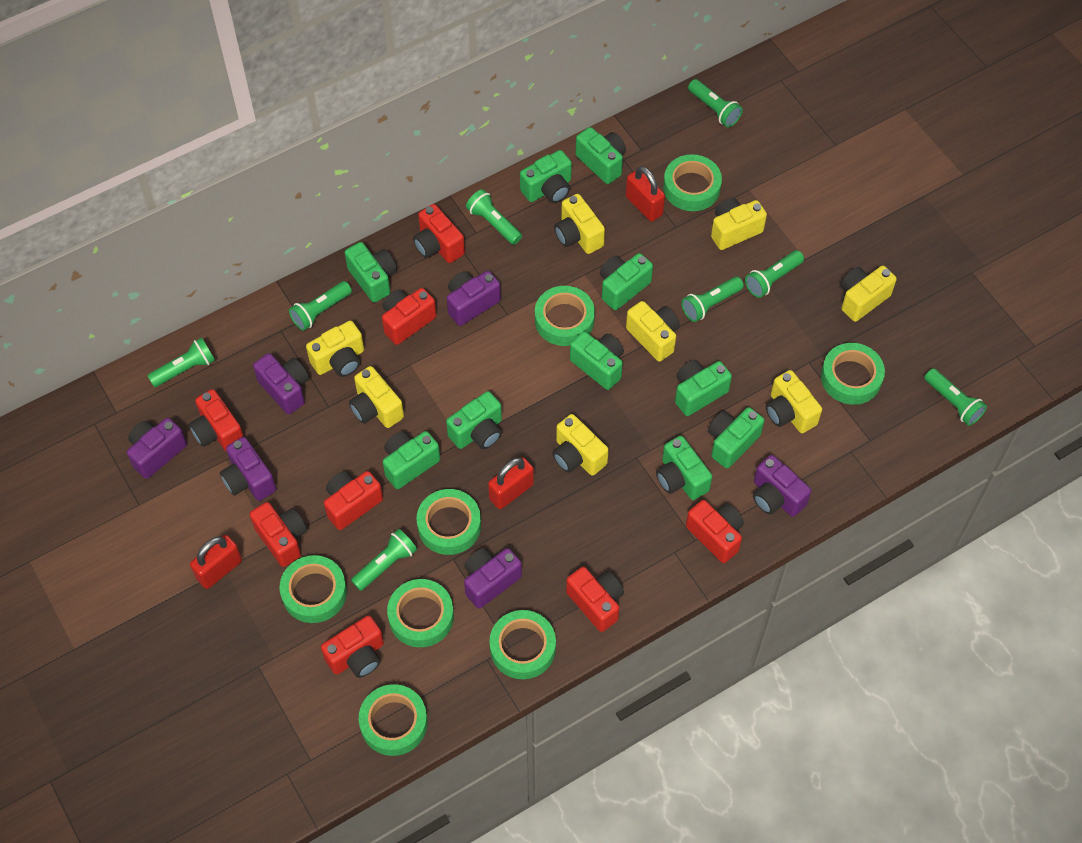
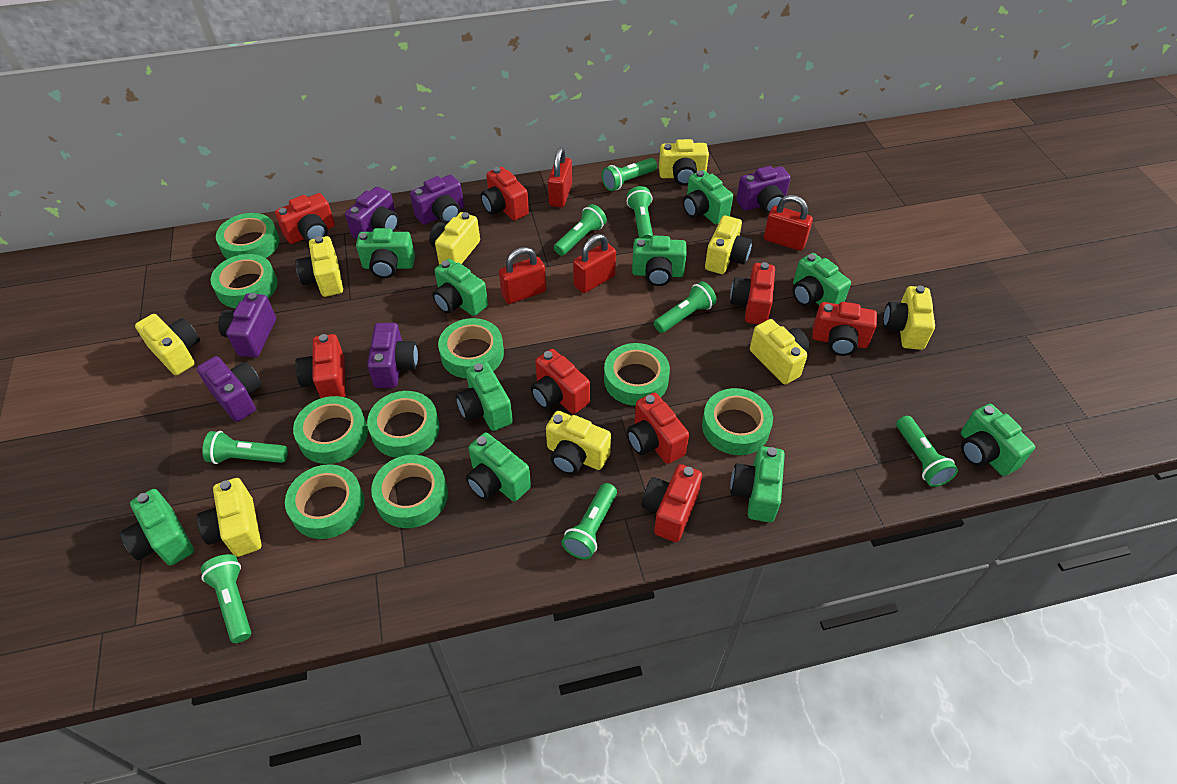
green tape: 8 -> 9
red padlock: 3 -> 4
yellow camera: 8 -> 9

